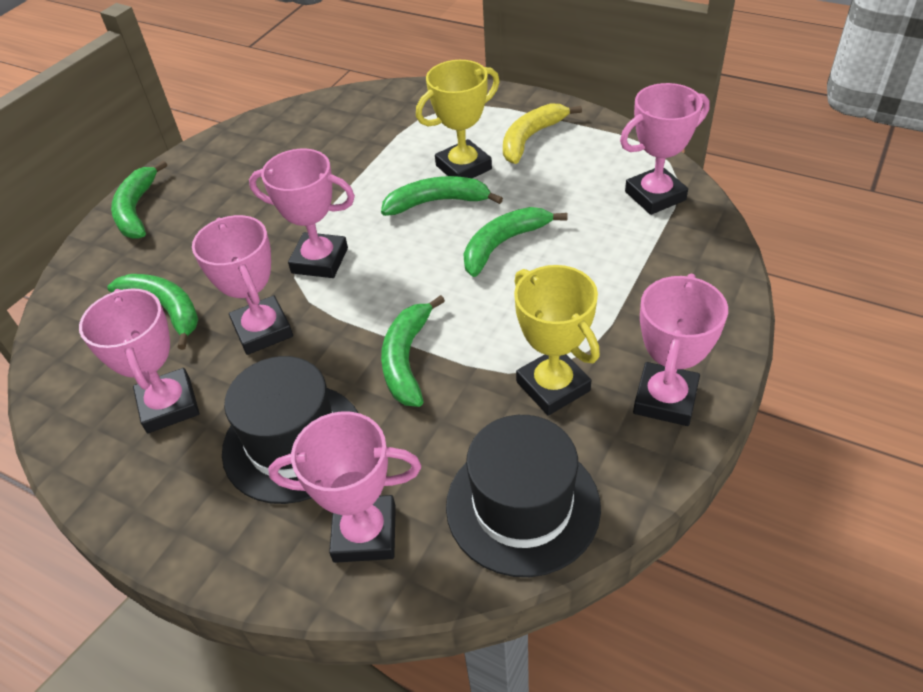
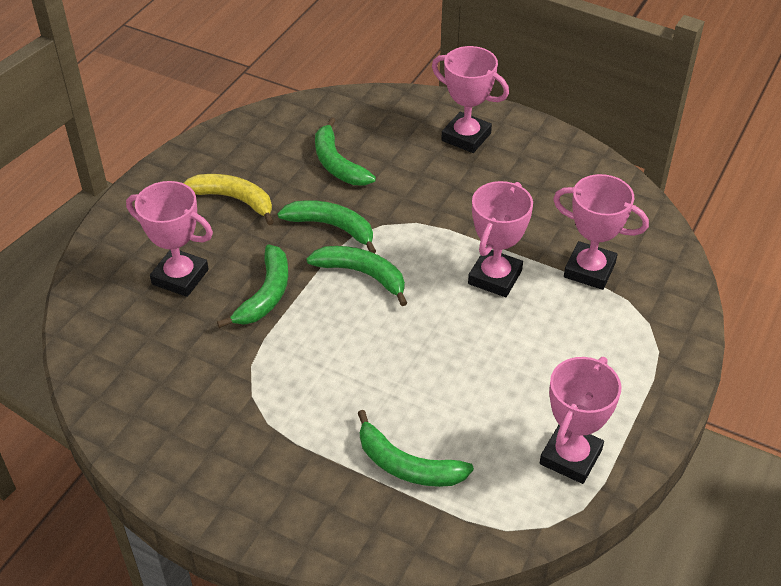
black hat: 2 -> 0
pink trophy: 6 -> 5
yellow trophy: 2 -> 0

